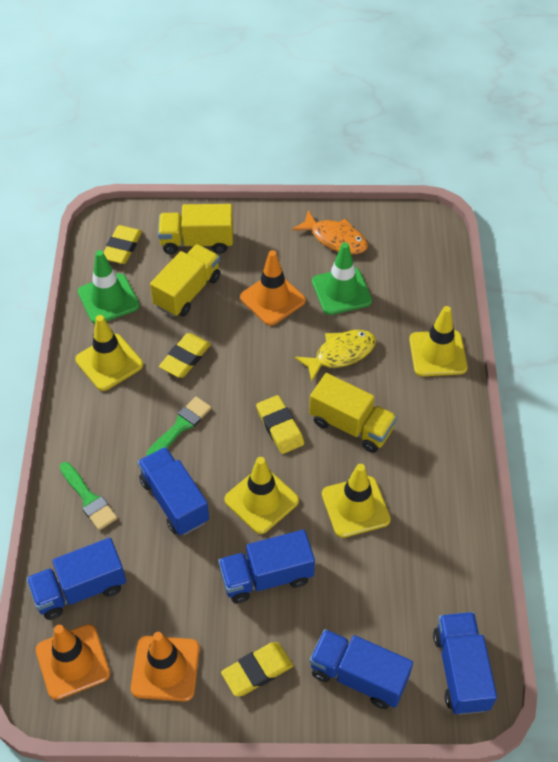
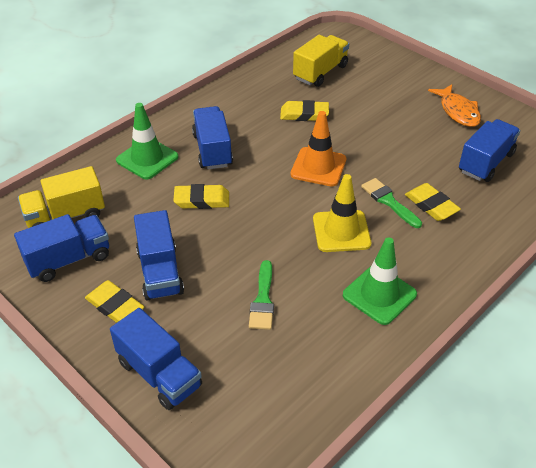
orange traffic cone: 3 -> 1
yellow fish: 1 -> 0
yellow traffic cone: 4 -> 1
yellow truck: 3 -> 2

